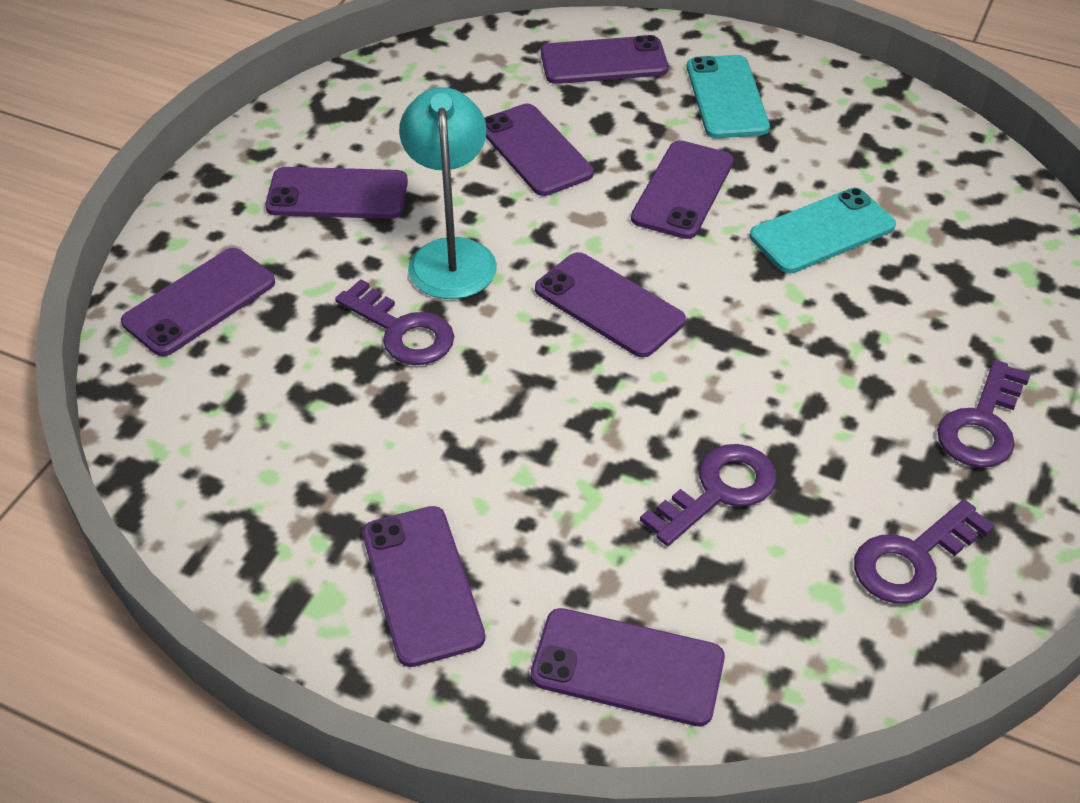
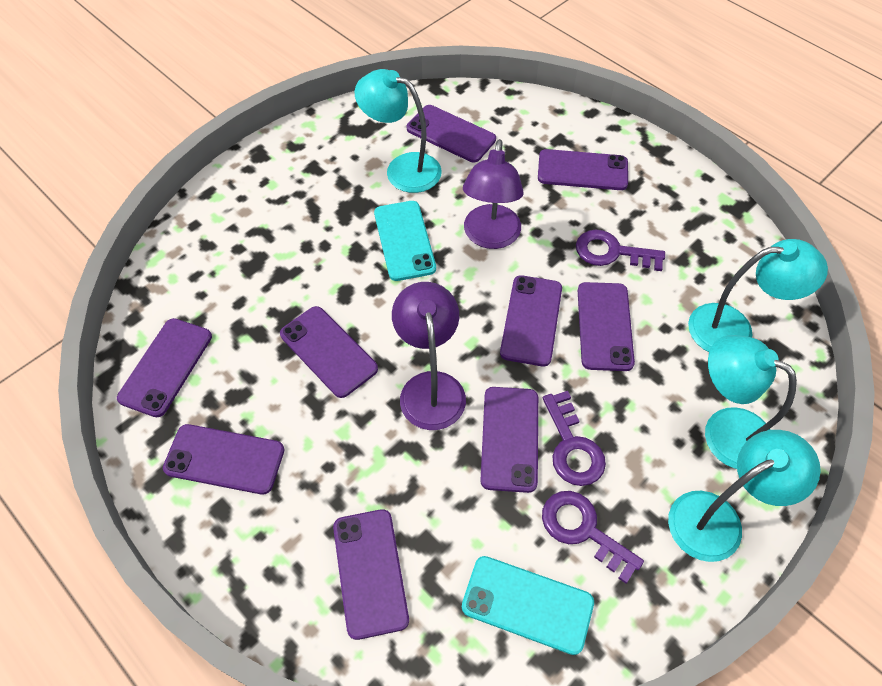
purple key: 4 -> 3
purple lamp: 0 -> 2
purple phone: 8 -> 9
turquoise lamp: 1 -> 4

